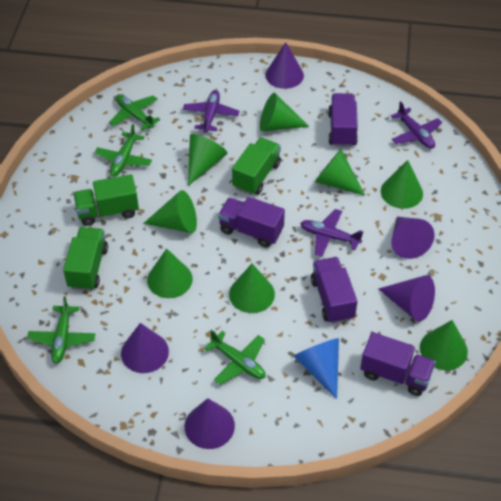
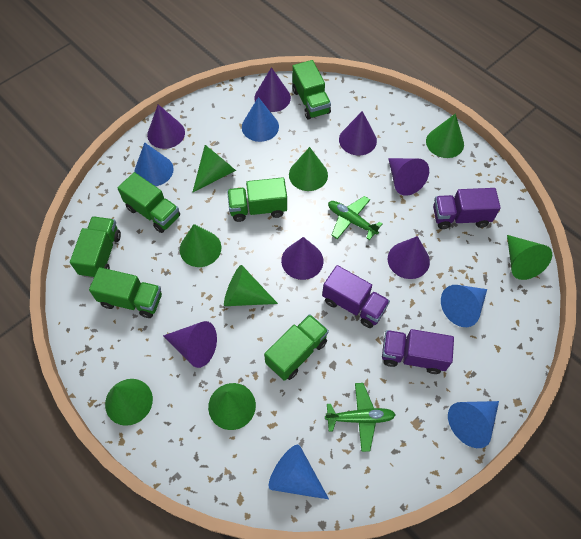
blue cone: 1 -> 5
green plane: 4 -> 2
green truck: 3 -> 6
purple cone: 5 -> 7
purple plane: 3 -> 0
purple truck: 4 -> 3

